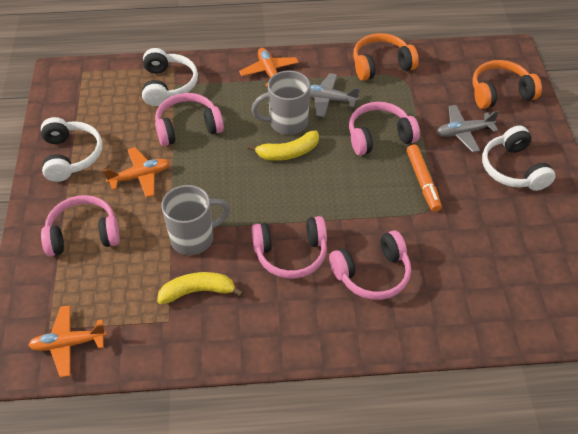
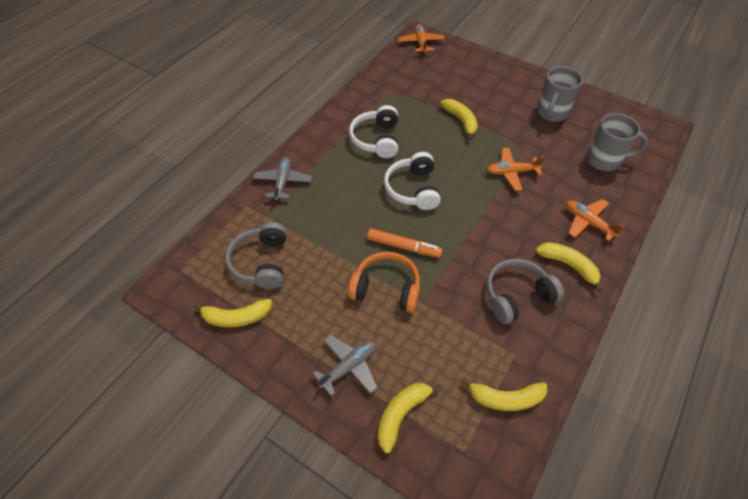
grey headphones: 0 -> 2
orange headphones: 2 -> 1
pink headphones: 5 -> 0
white headphones: 3 -> 2
yellow banana: 2 -> 5

